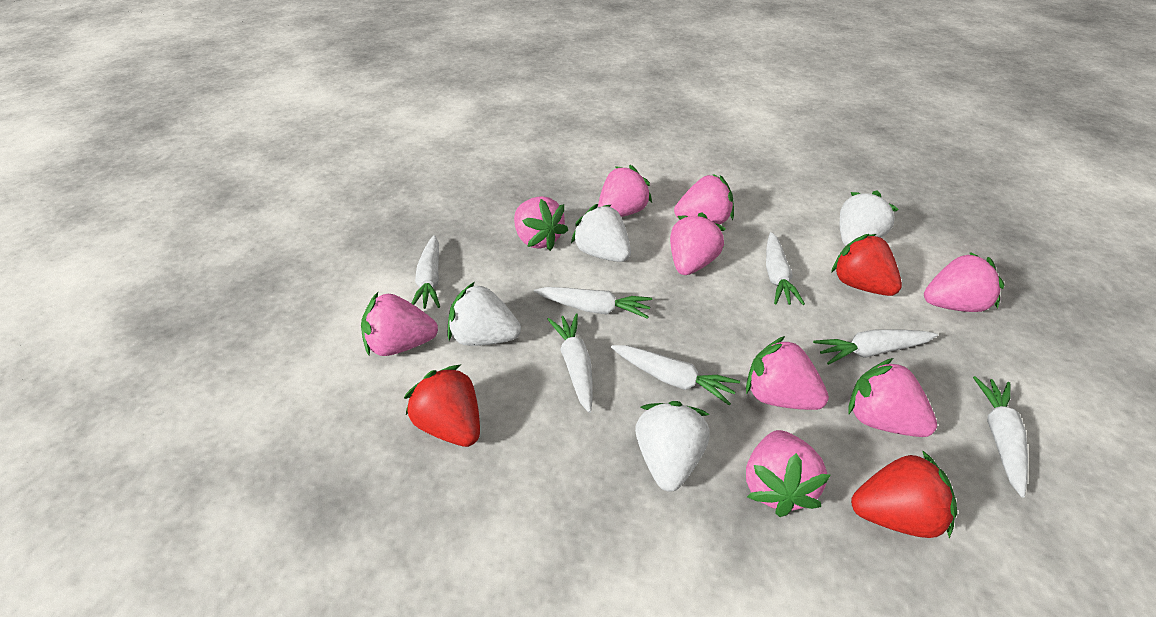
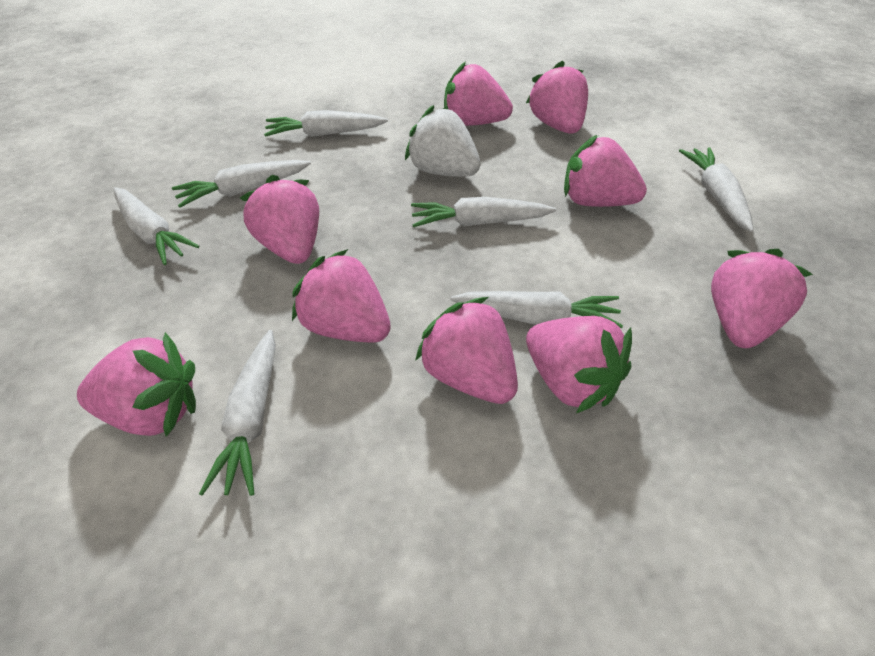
red strawberry: 3 -> 0
white strawberry: 4 -> 1

